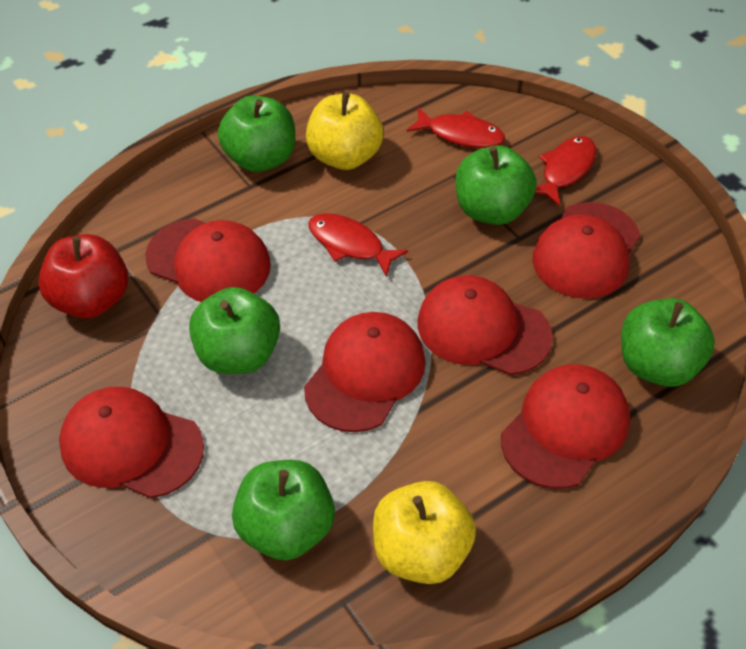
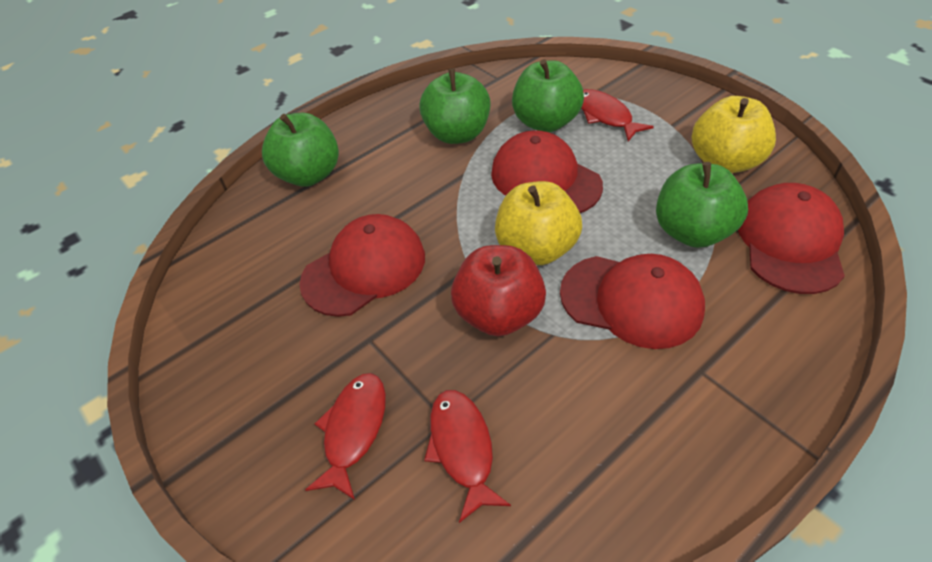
green apple: 5 -> 4
red cap: 6 -> 4

